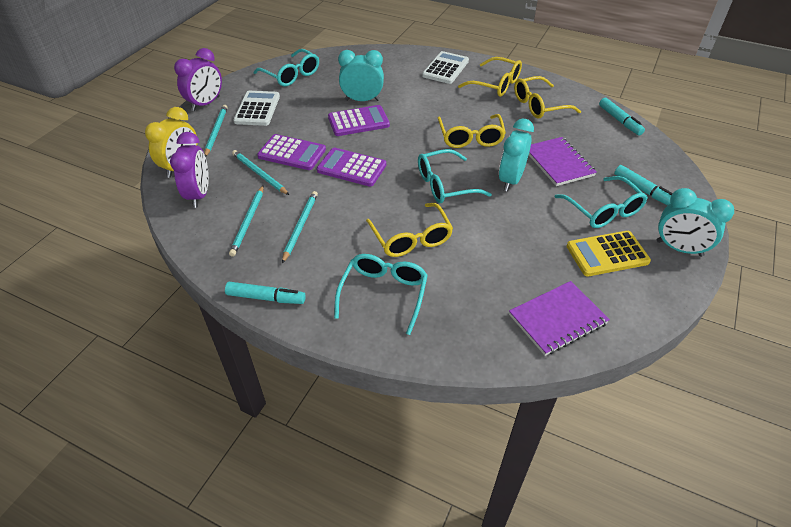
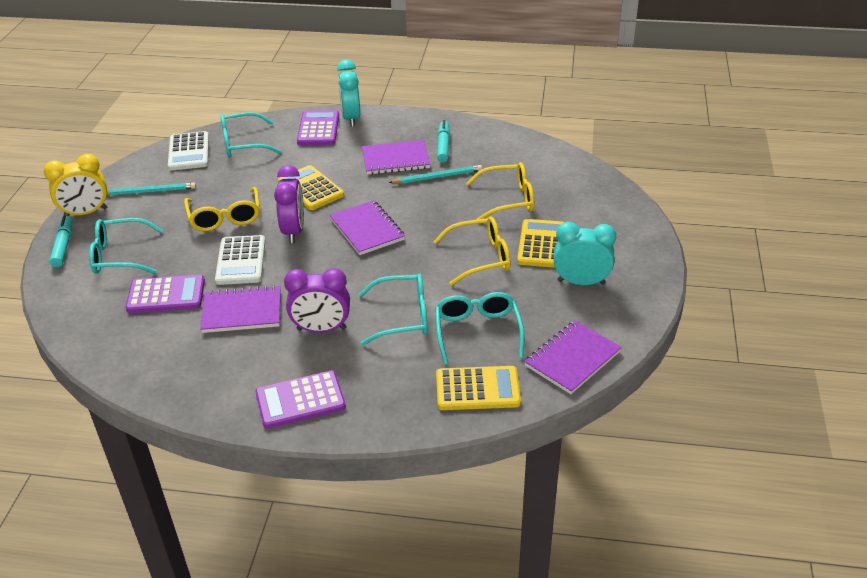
purple notebook: 2 -> 4
turquoise clock: 3 -> 2
turquoise marker: 3 -> 2
turquoise pencil: 4 -> 2
yellow calculator: 1 -> 3
yellow glasses: 4 -> 3

